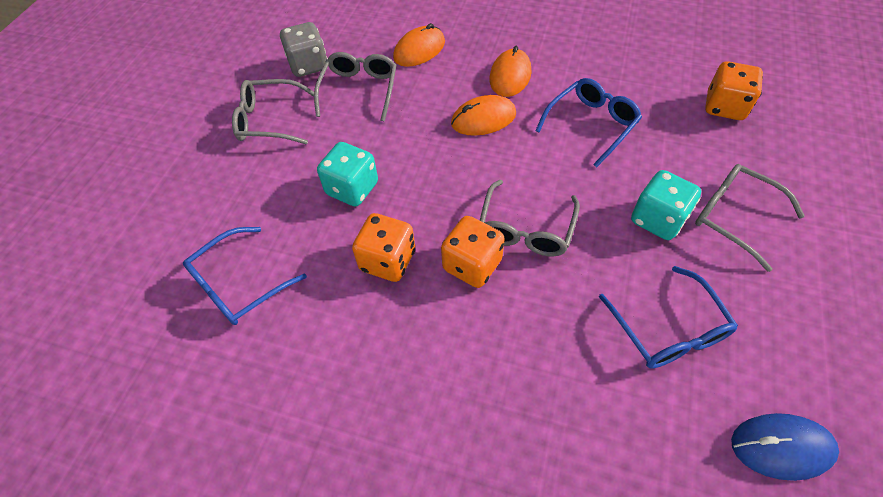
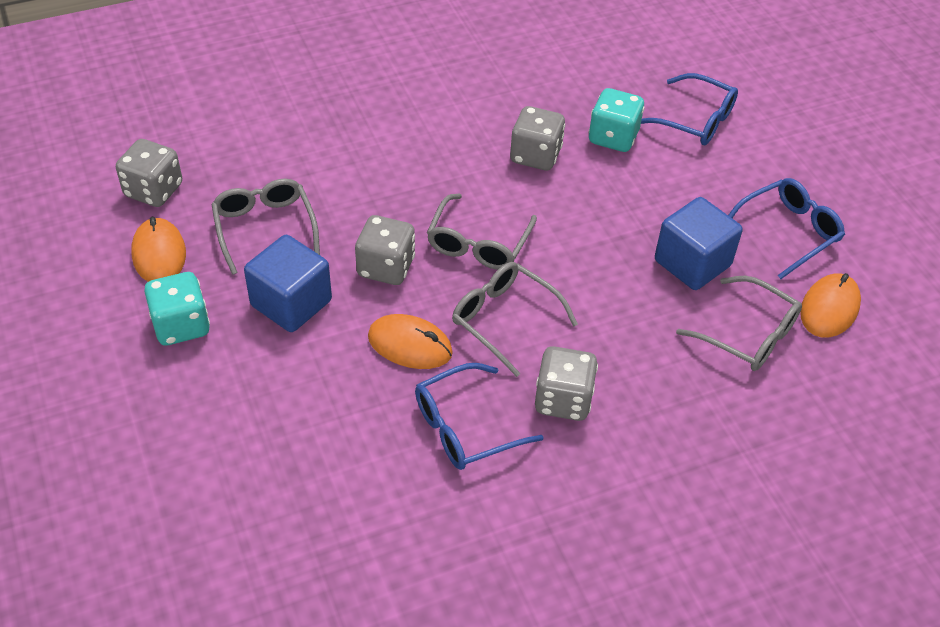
blue cube: 0 -> 2
blue mouse: 1 -> 0
grey dice: 1 -> 4
orange dice: 3 -> 0

